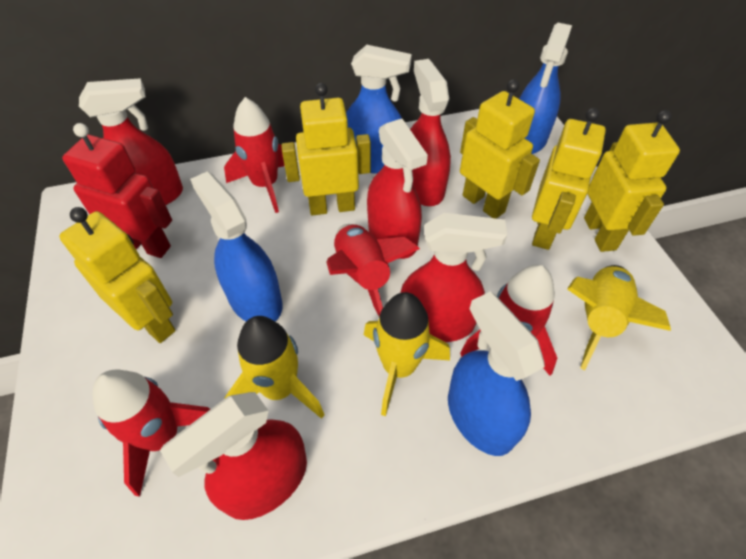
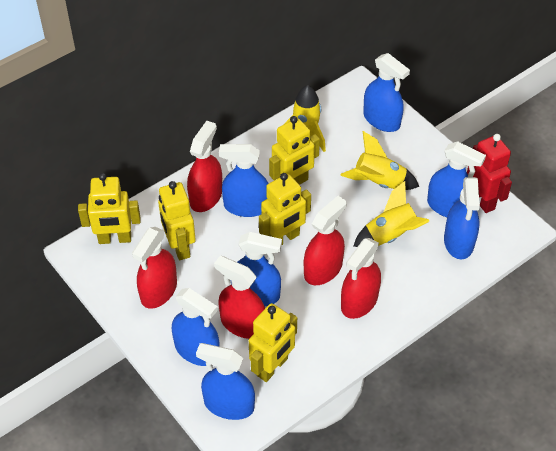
blue spray bottle: 4 -> 7
red rocket: 4 -> 0

